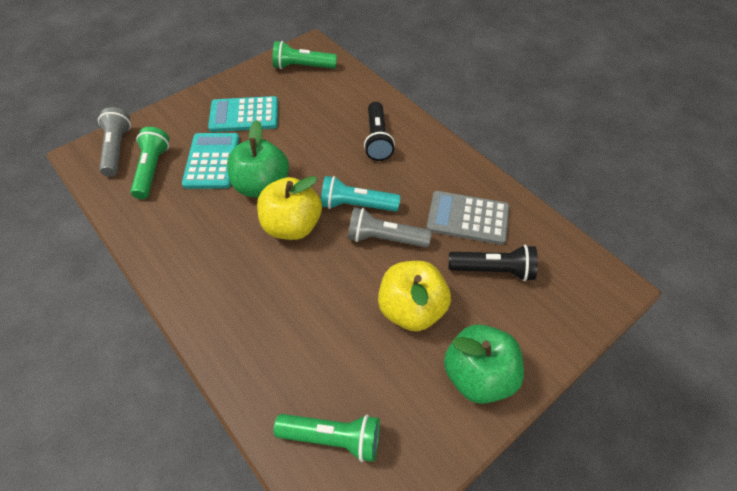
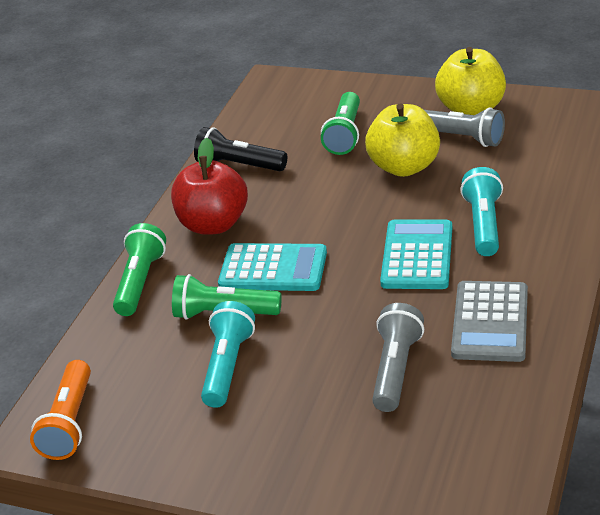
black flashlight: 2 -> 1
green apple: 2 -> 0
orange flashlight: 0 -> 1
red apple: 0 -> 1
turquoise flashlight: 1 -> 2

